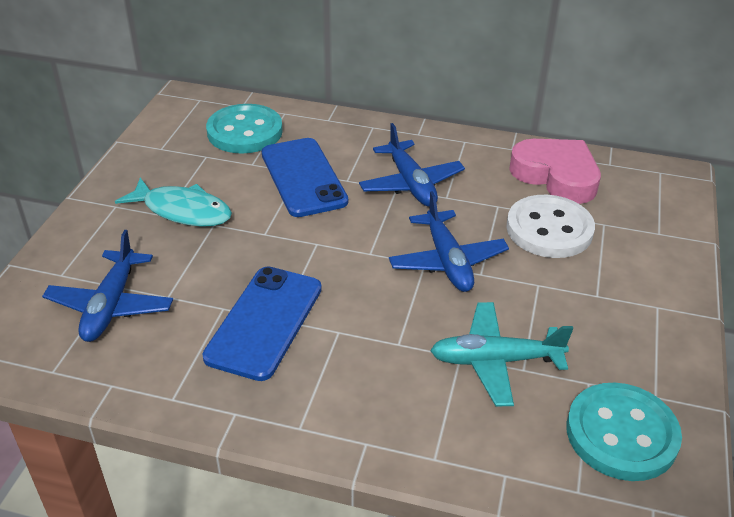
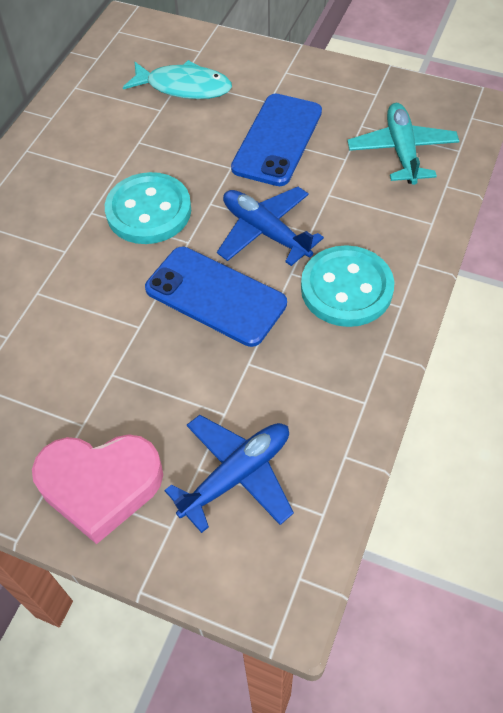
blue plane: 3 -> 2
white button: 1 -> 0

